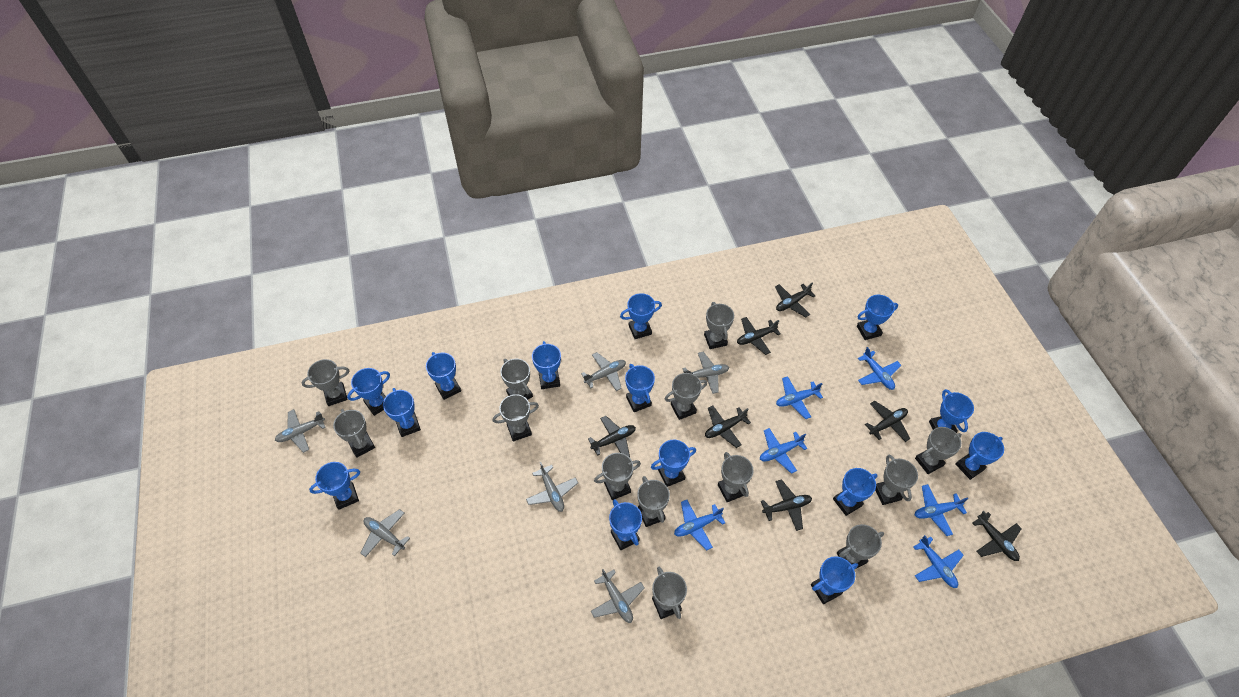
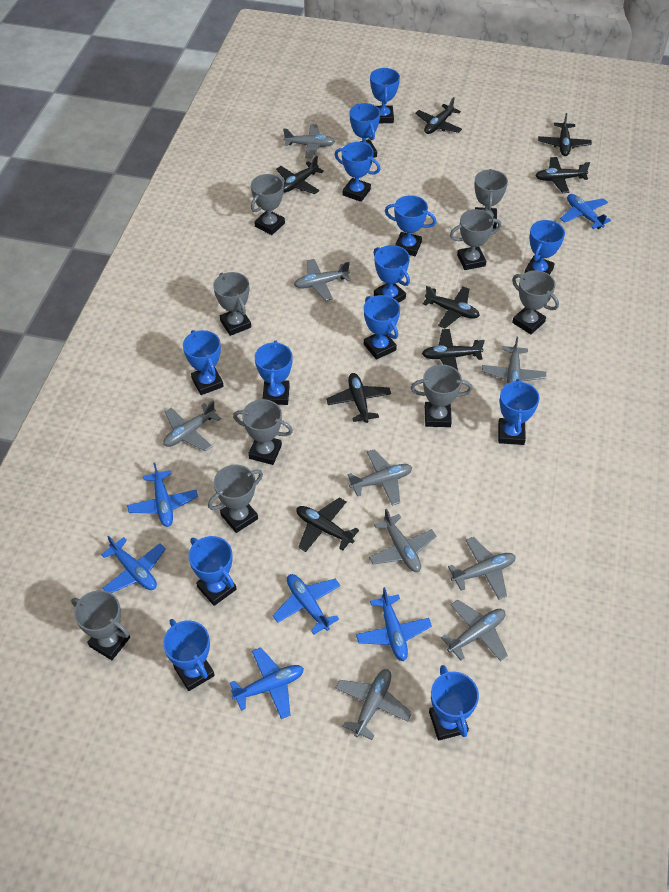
black plane: 7 -> 8
blue trophy: 14 -> 13
grey plane: 6 -> 9
grey trophy: 13 -> 9

